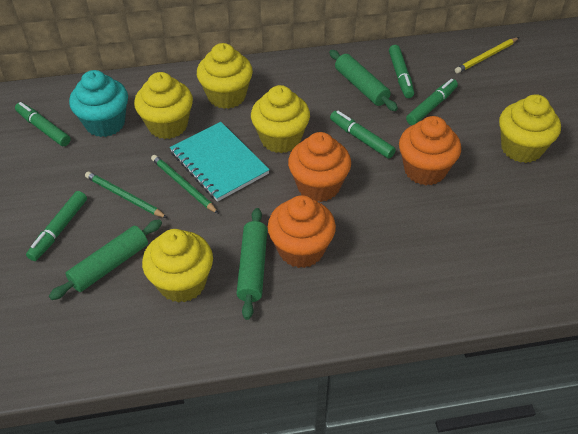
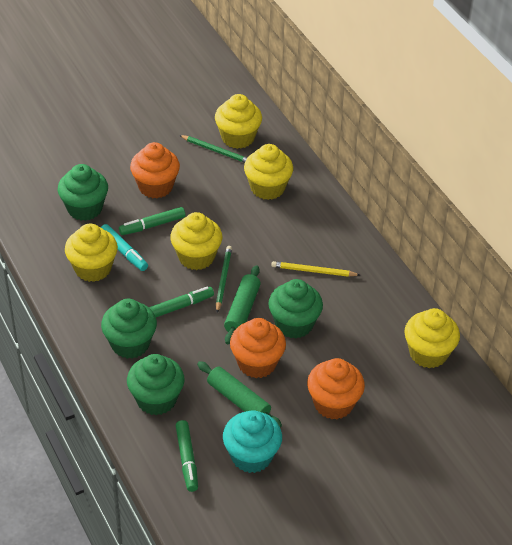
green cupcake: 0 -> 4
green marker: 5 -> 3
green rolling pin: 3 -> 2
turquoise marker: 0 -> 1
turquoise notebook: 1 -> 0

